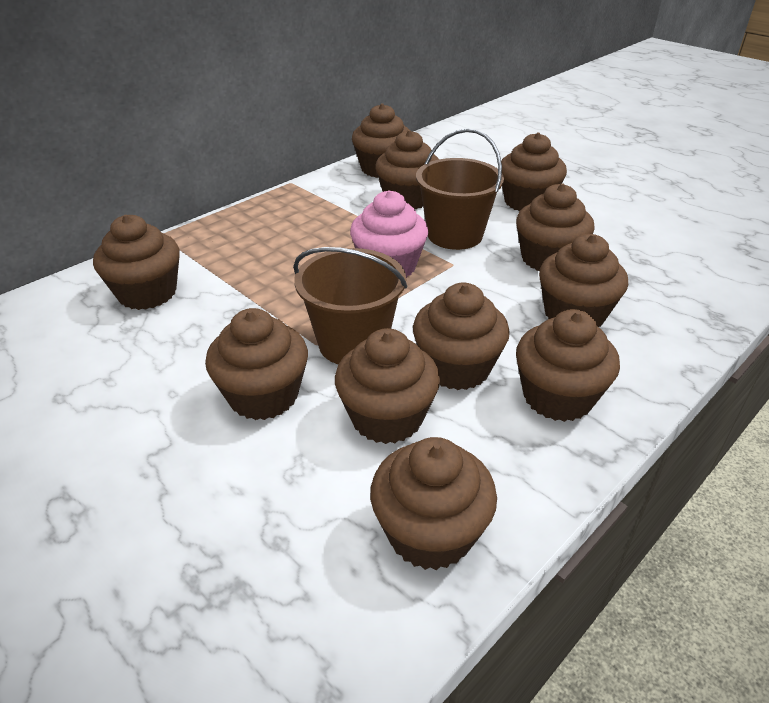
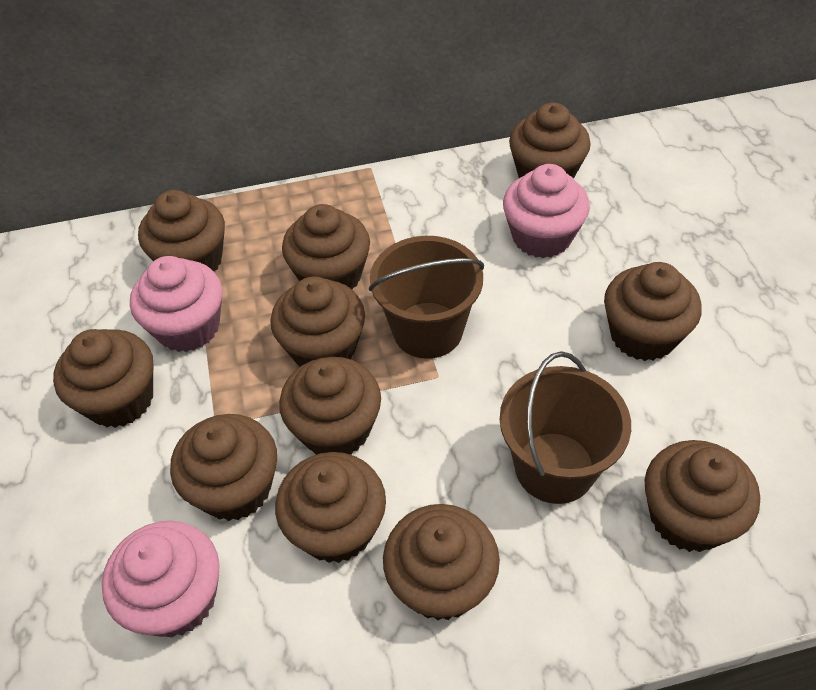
pink cupcake: 1 -> 3

